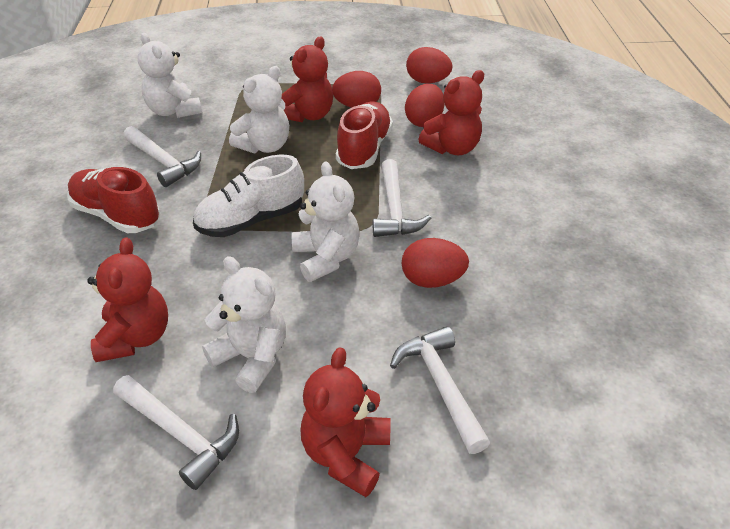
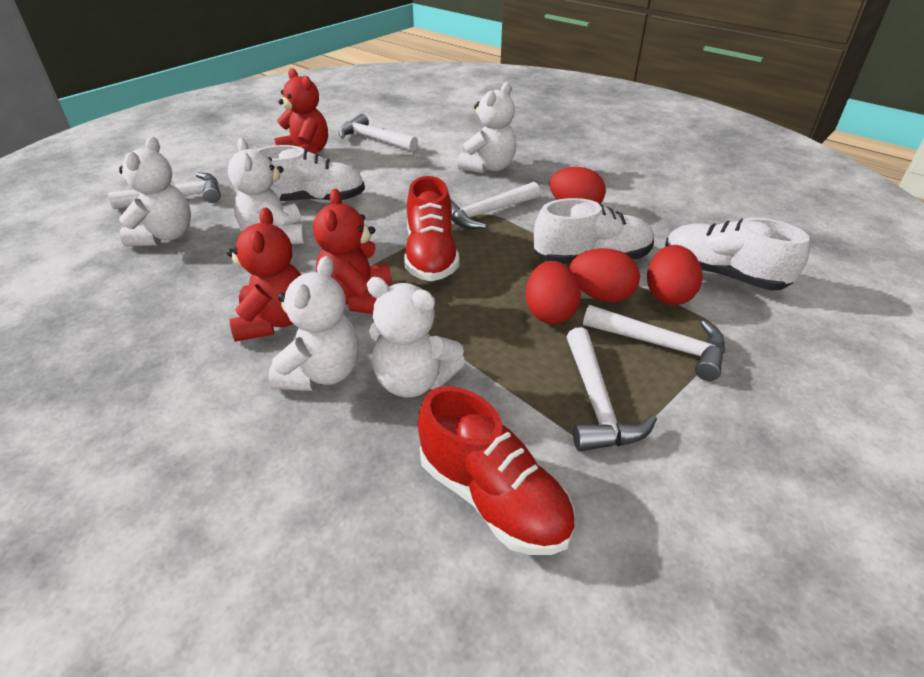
red teddy bear: 4 -> 3
white hammer: 4 -> 5
white shoe: 1 -> 3
white teddy bear: 4 -> 5

